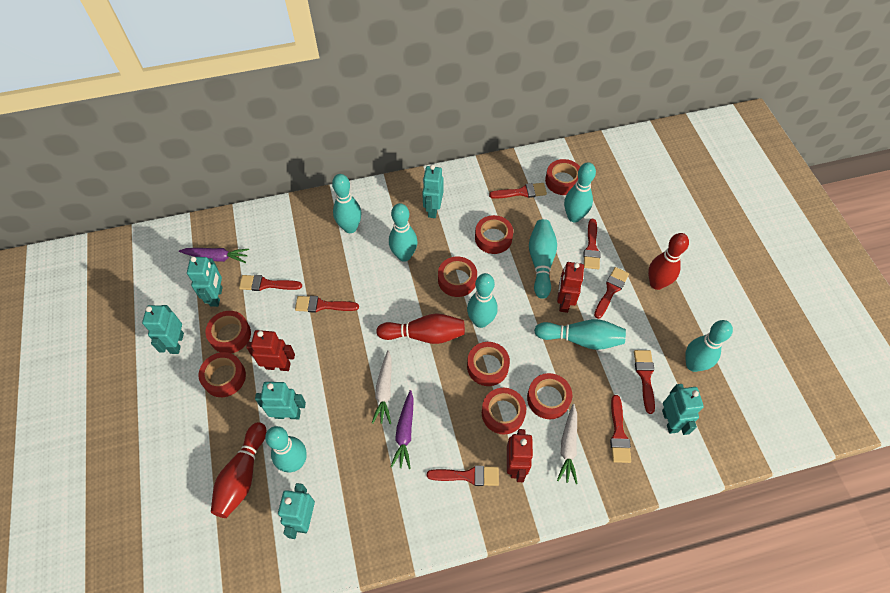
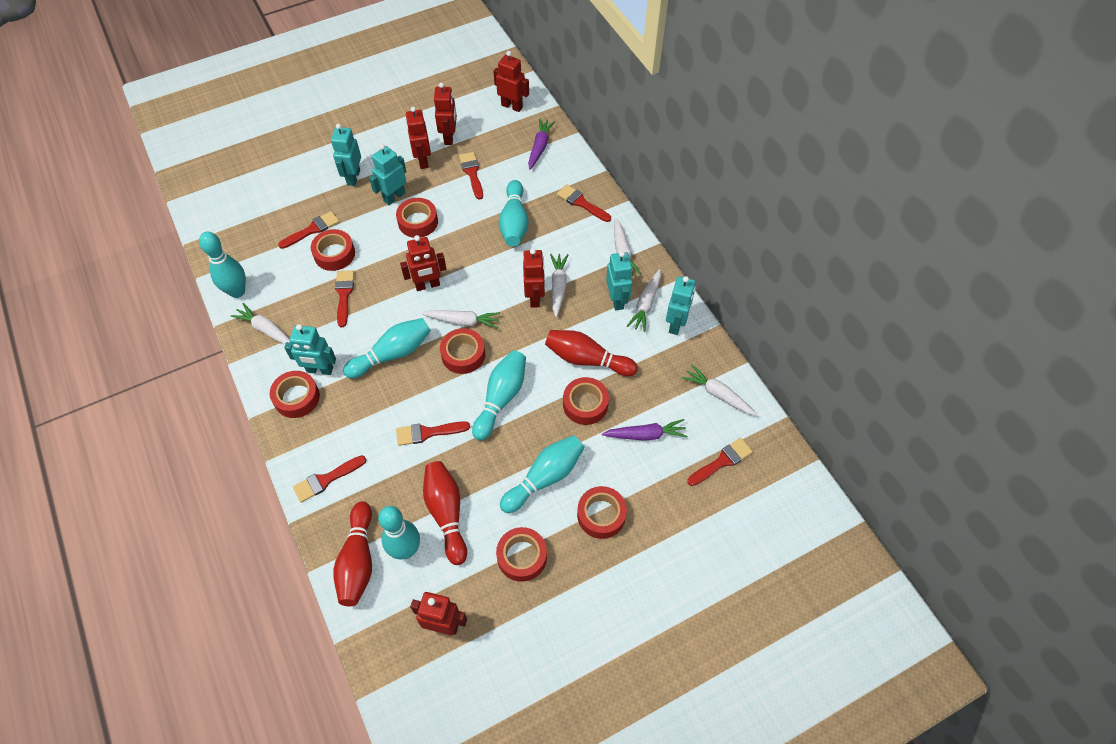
red brush: 8 -> 7
red robot: 3 -> 6
red tape: 8 -> 7
turquoise bowling pin: 8 -> 6
turquoise robot: 6 -> 5
white carrot: 2 -> 6

